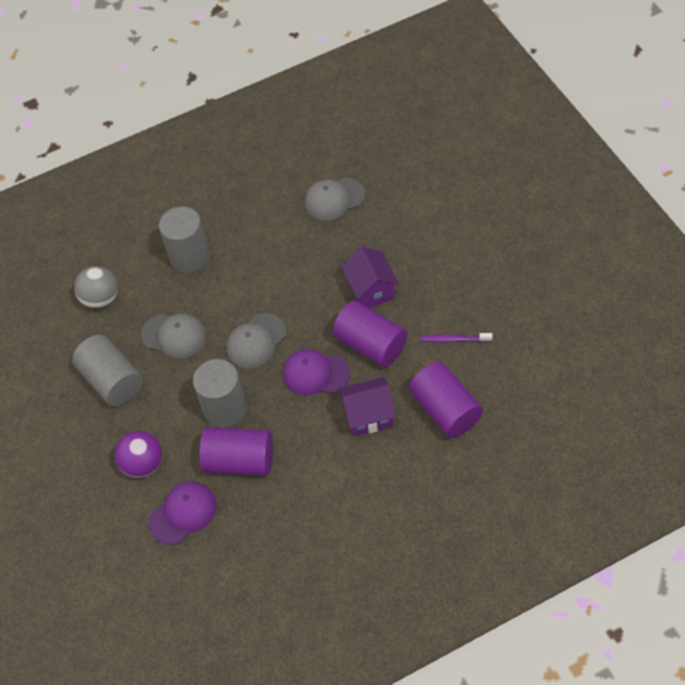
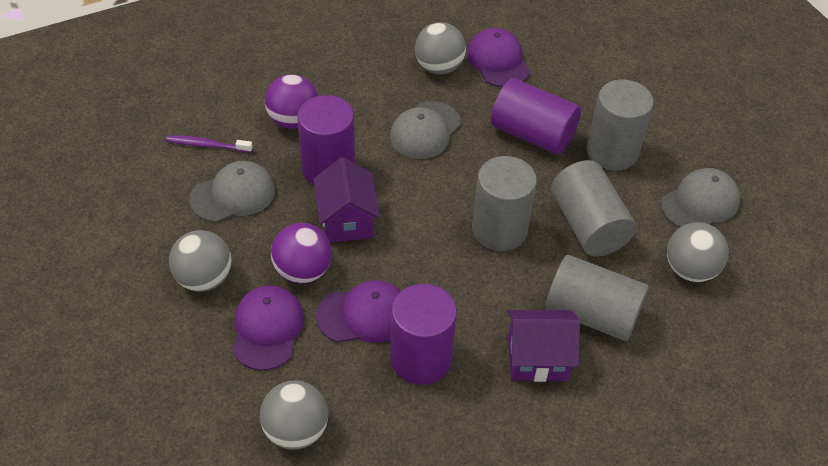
grey ball: 1 -> 4
grey cylinder: 3 -> 4
purple ball: 1 -> 2
purple cap: 2 -> 3

